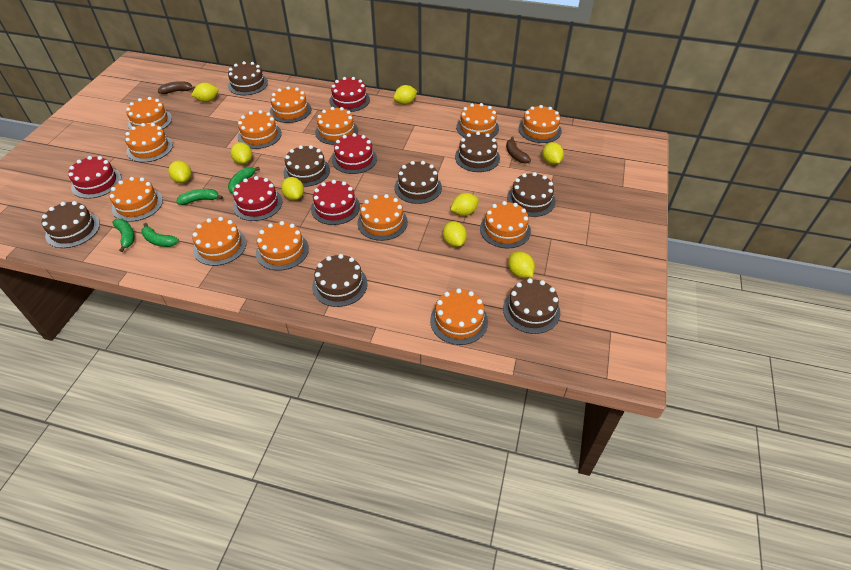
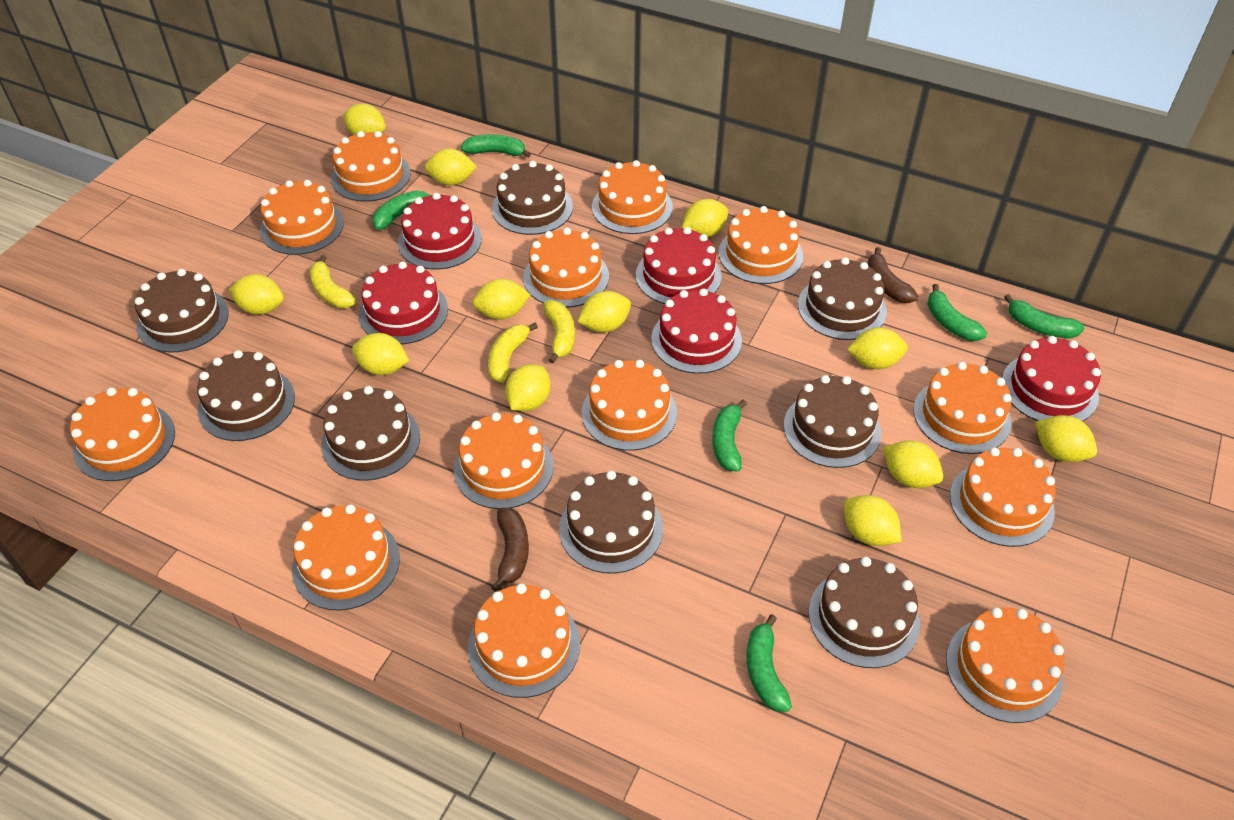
green banana: 4 -> 6
yellow banana: 0 -> 3
yellow lemon: 9 -> 12

